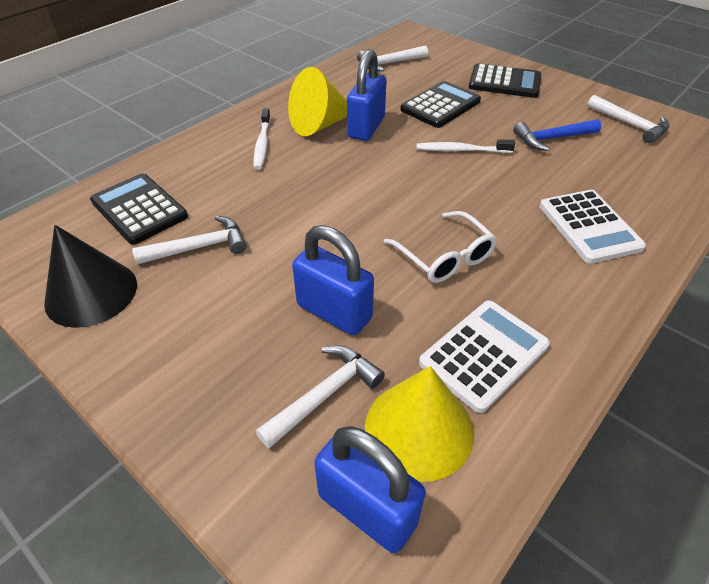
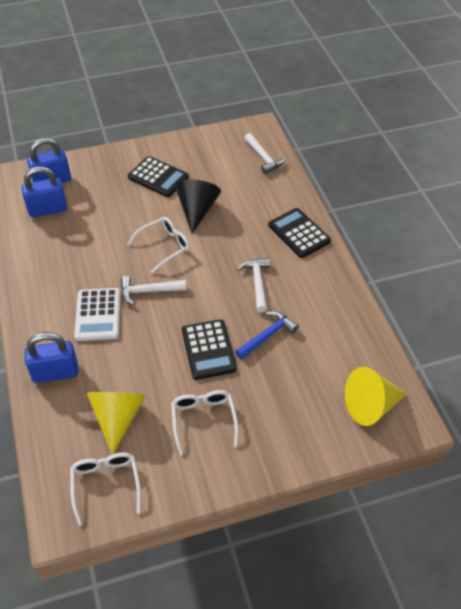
white calculator: 2 -> 1
white glasses: 1 -> 3
white hammer: 4 -> 3
white toothbrush: 2 -> 0

